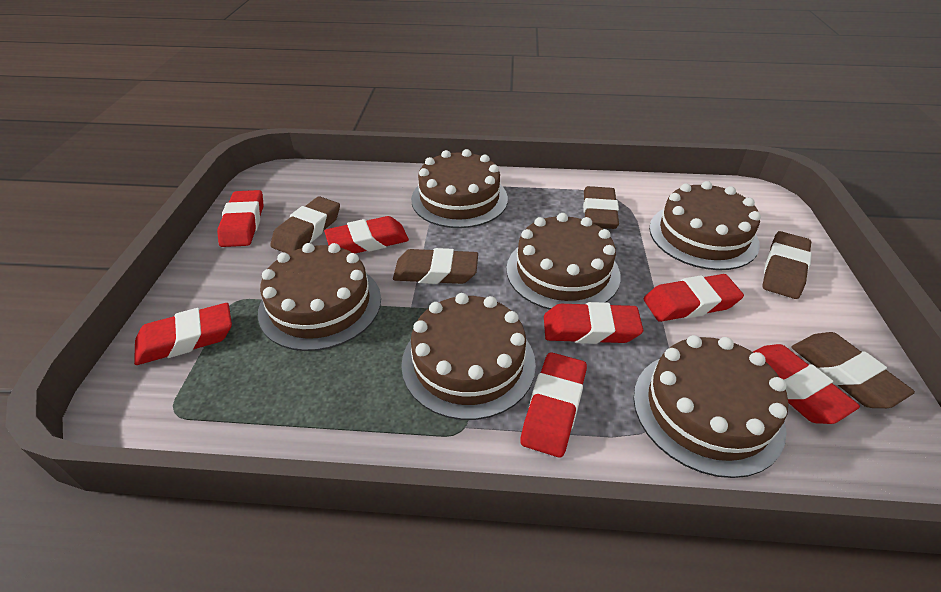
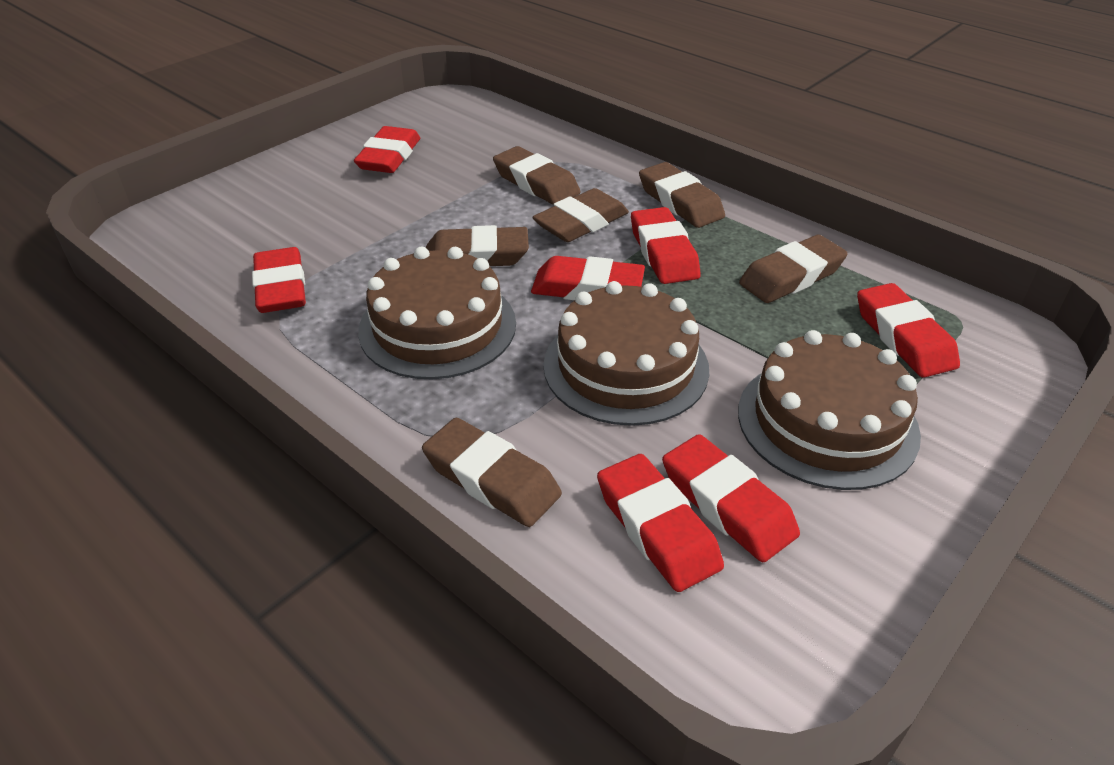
brown cake: 6 -> 3
brown eraser: 5 -> 6

